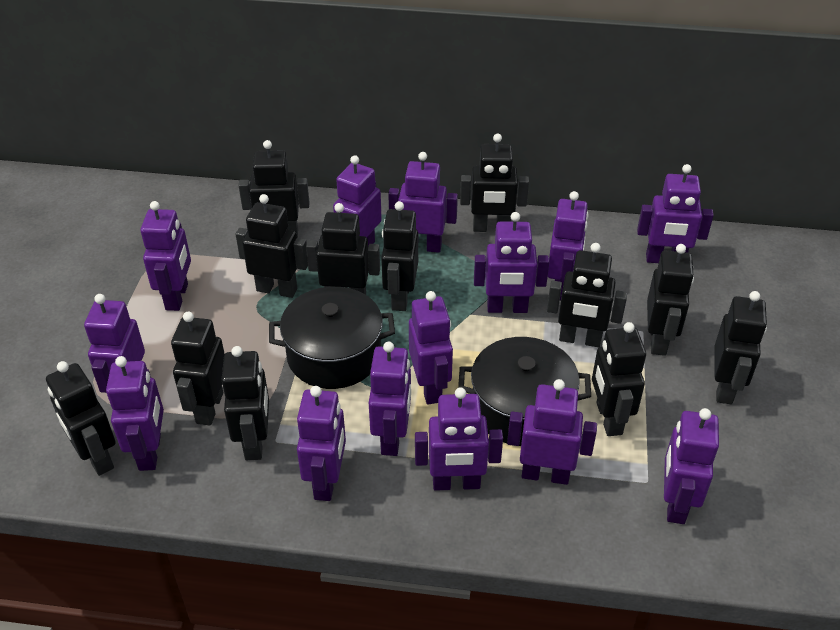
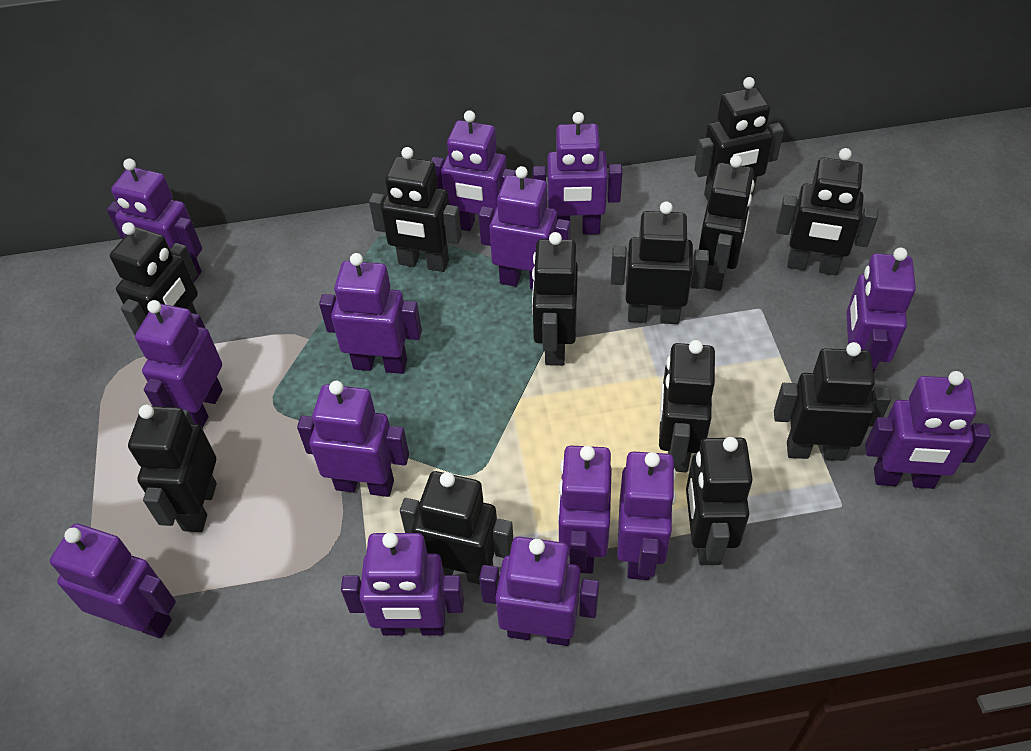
black pot: 2 -> 0

